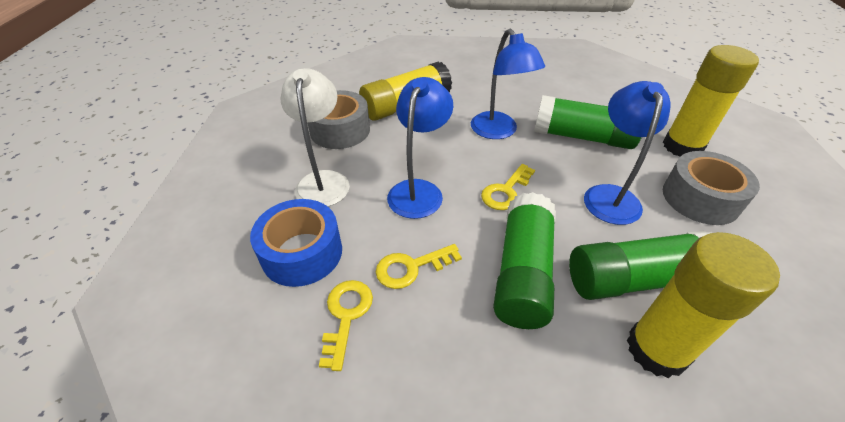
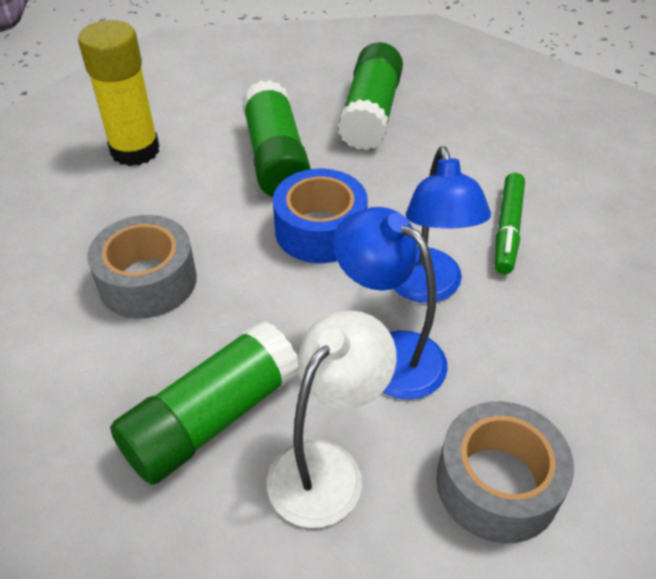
blue lamp: 3 -> 2
green marker: 0 -> 1
yellow glue stick: 3 -> 1
yellow key: 3 -> 0

